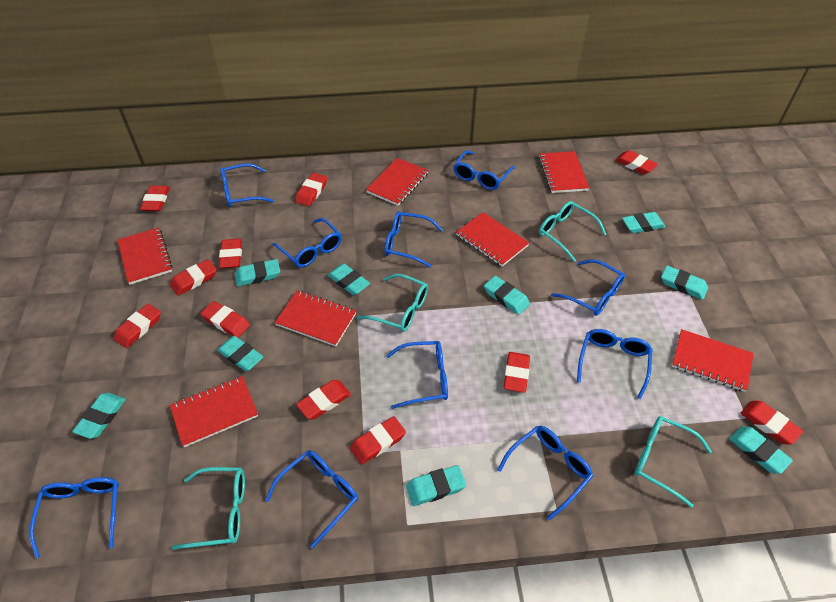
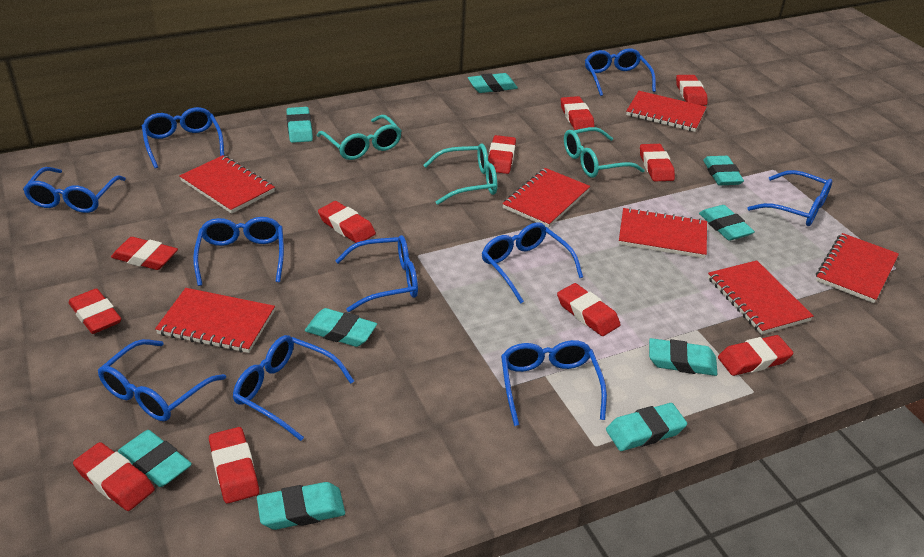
turquoise glasses: 4 -> 3

